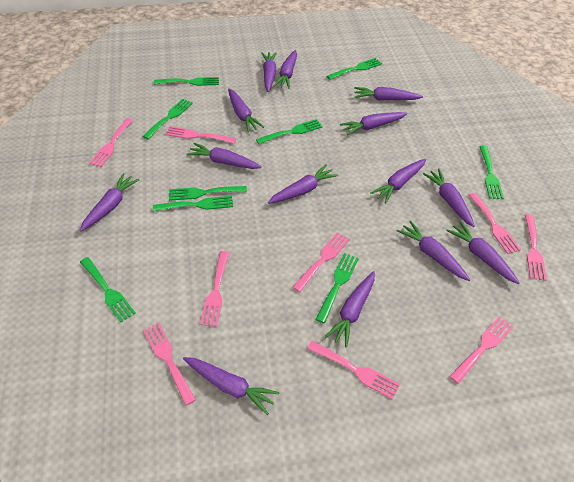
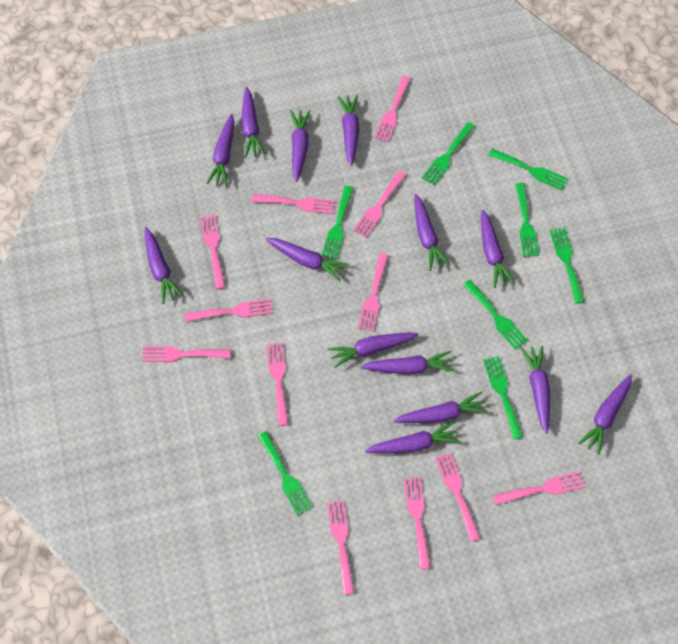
green fork: 9 -> 8
pink fork: 9 -> 12

